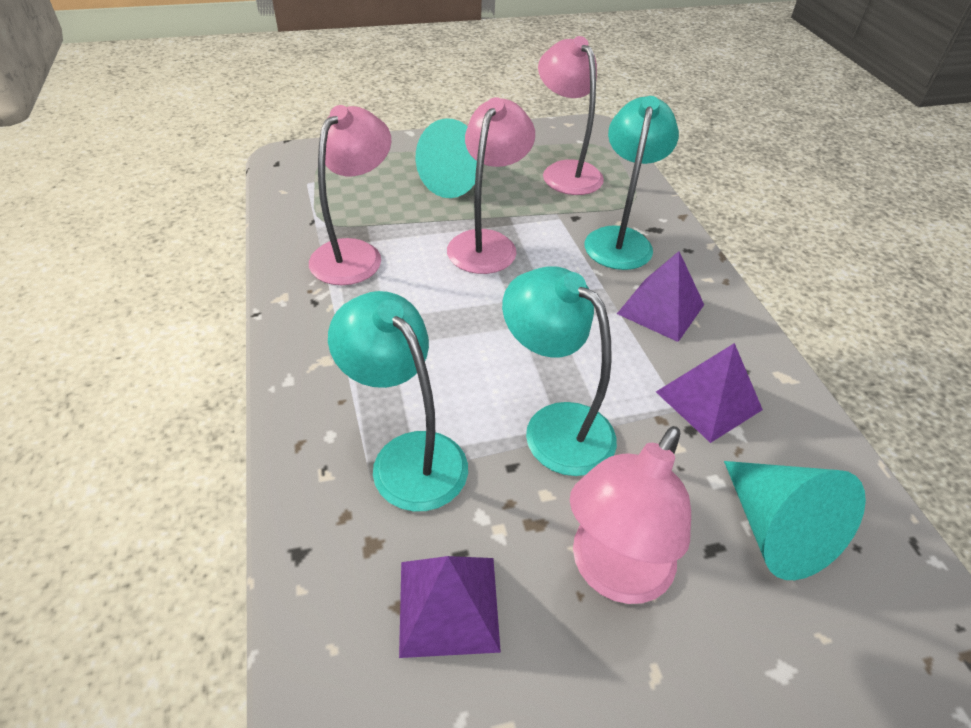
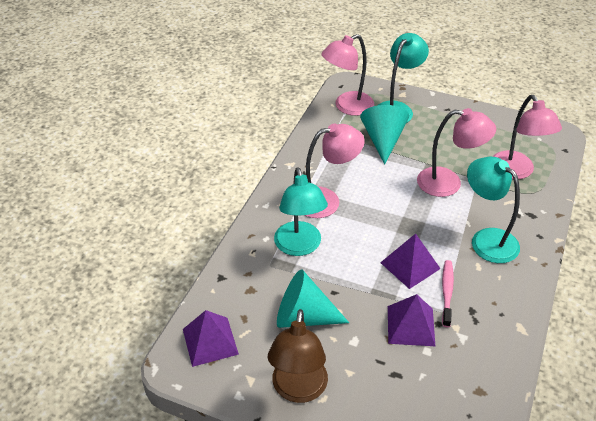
brown lamp: 0 -> 1
pink toothbrush: 0 -> 1

